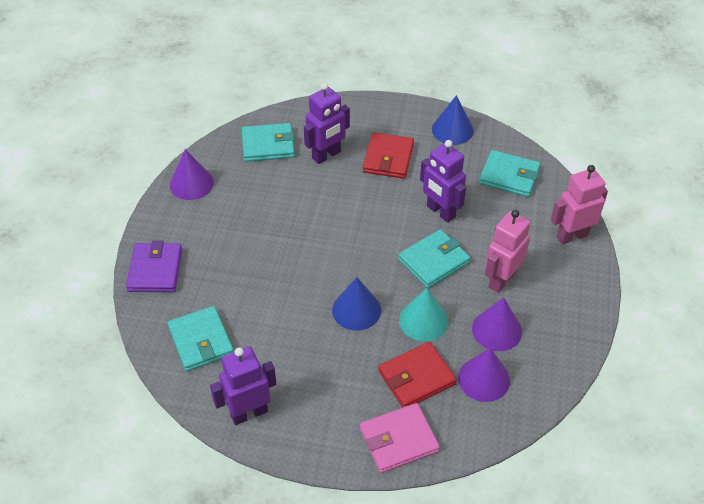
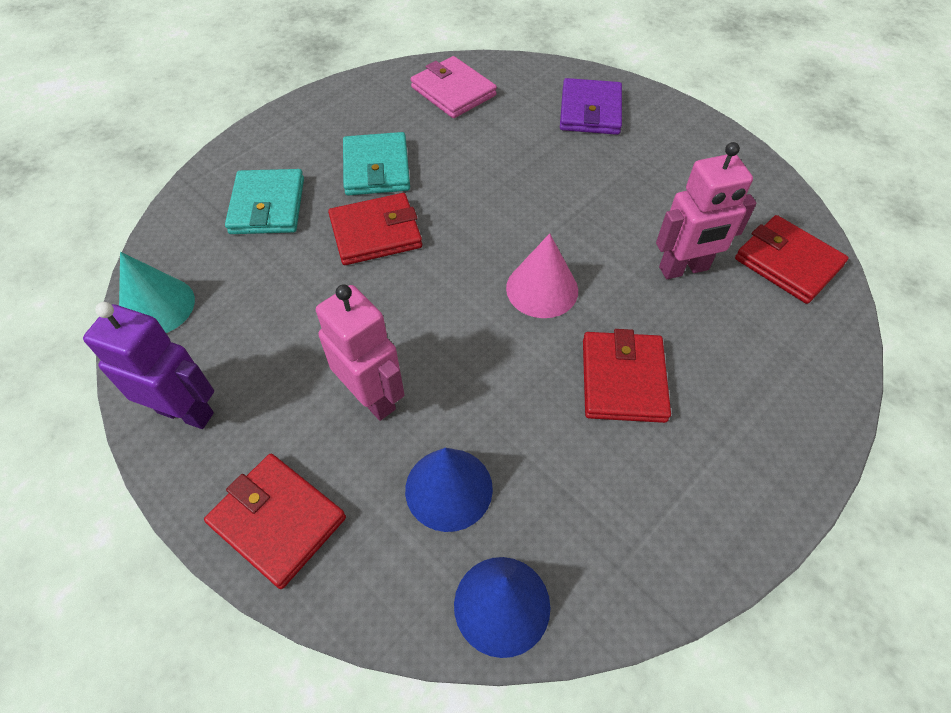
pink cone: 0 -> 1
purple cone: 3 -> 0
purple robot: 3 -> 1
red wallet: 2 -> 4
turquoise wallet: 4 -> 2

